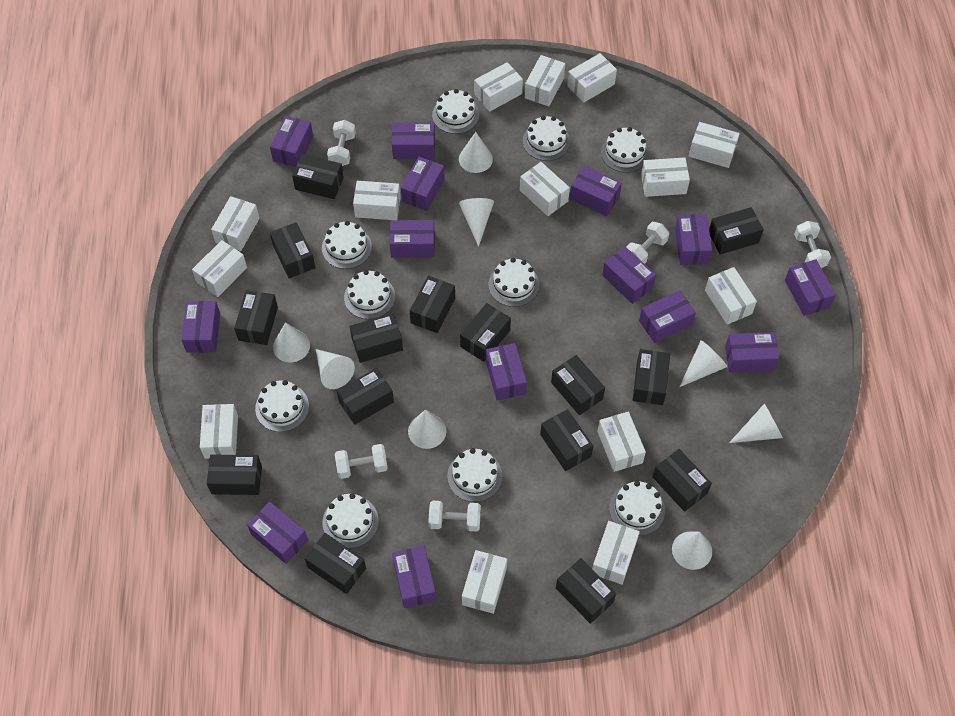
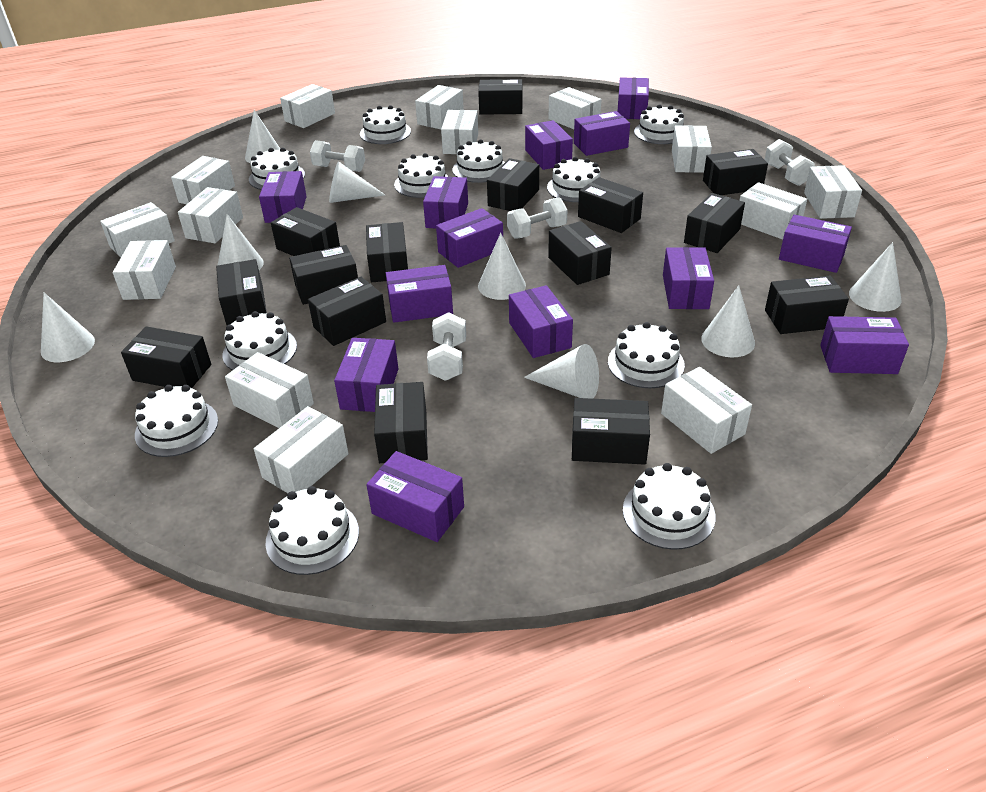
purple box: 14 -> 13
white cake: 10 -> 11
white dumbbell: 5 -> 4

